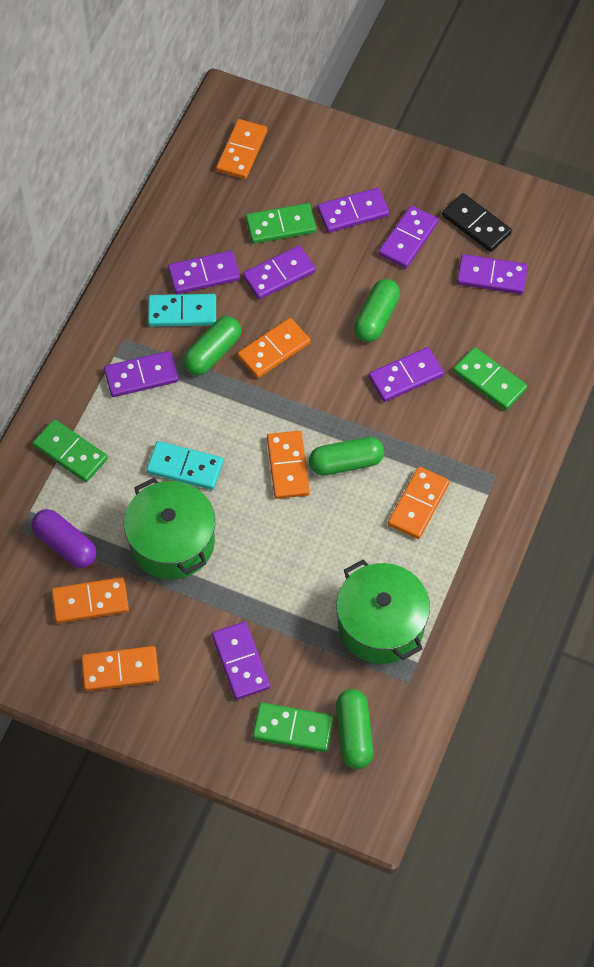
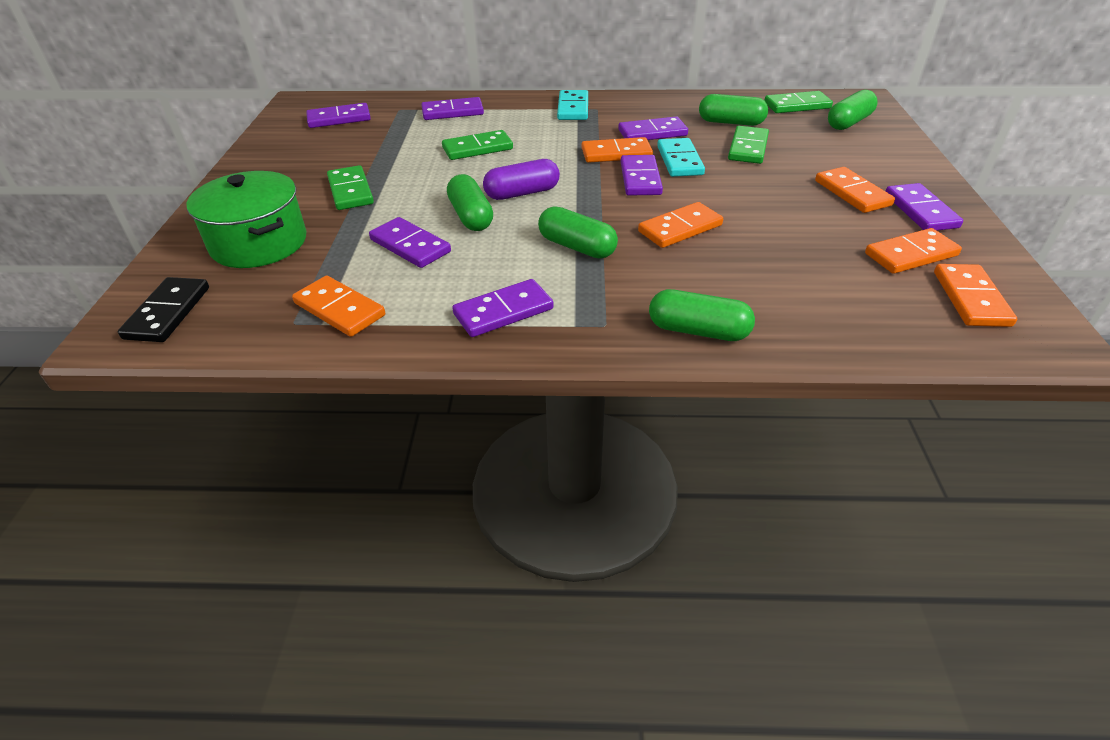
green capsule: 4 -> 5
green pot: 2 -> 1
purple domino: 8 -> 7

